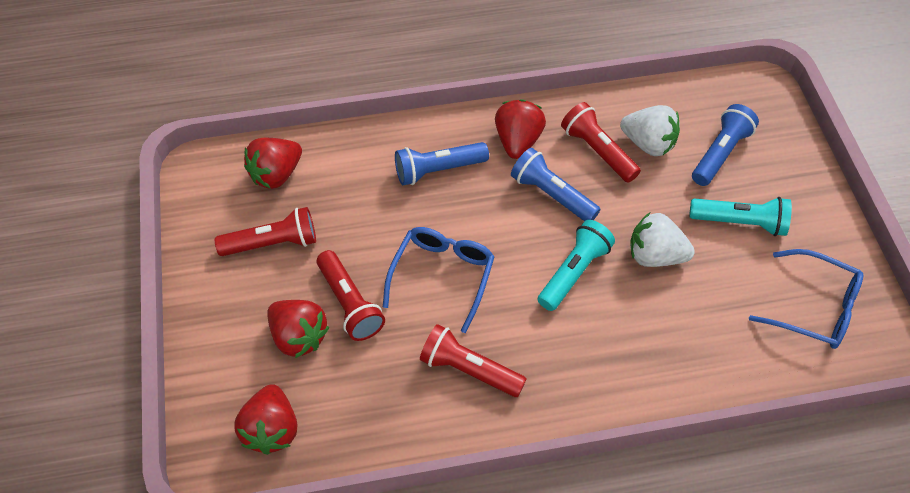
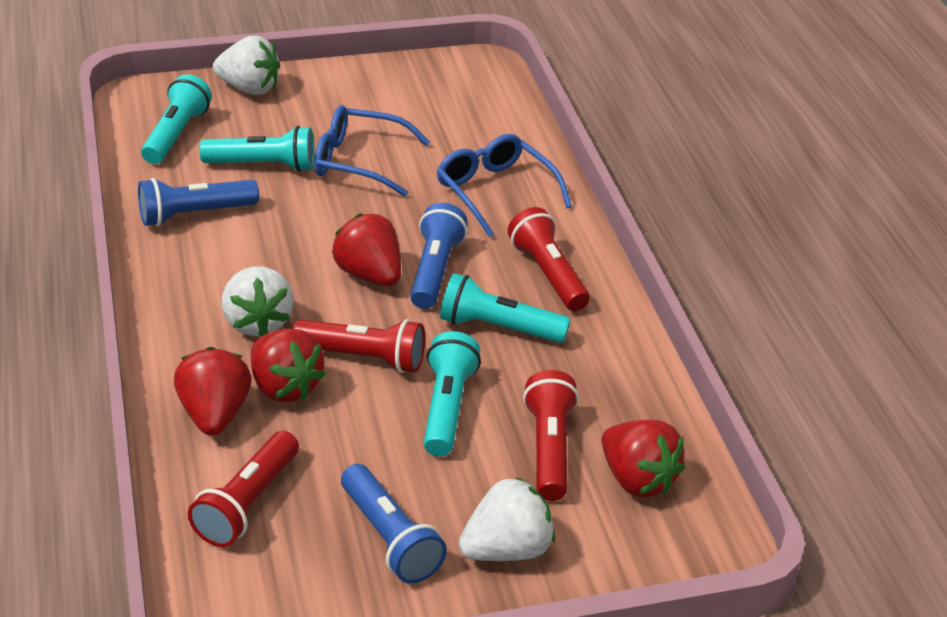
turquoise flashlight: 2 -> 4
white strawberry: 2 -> 3

